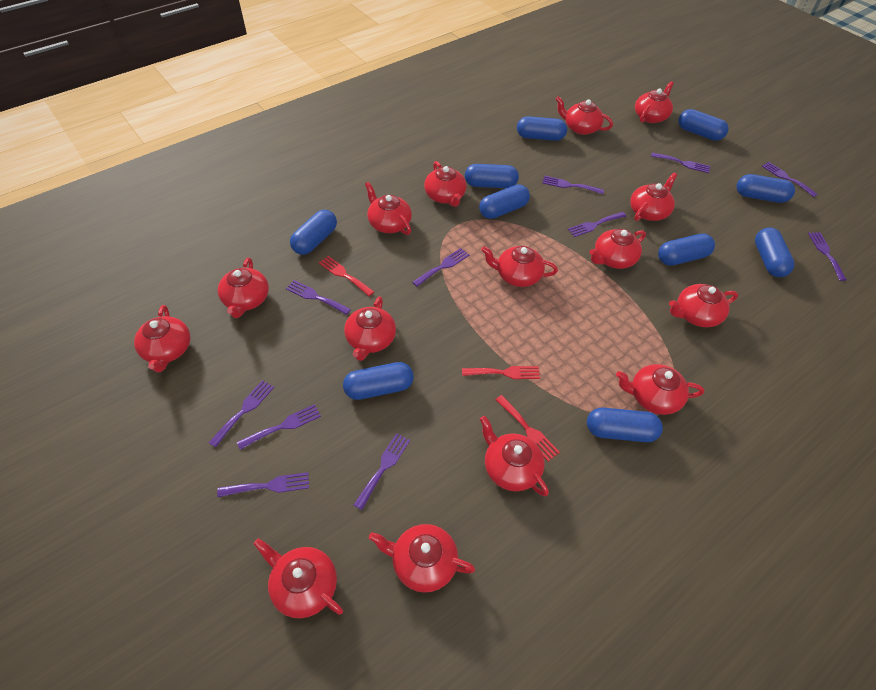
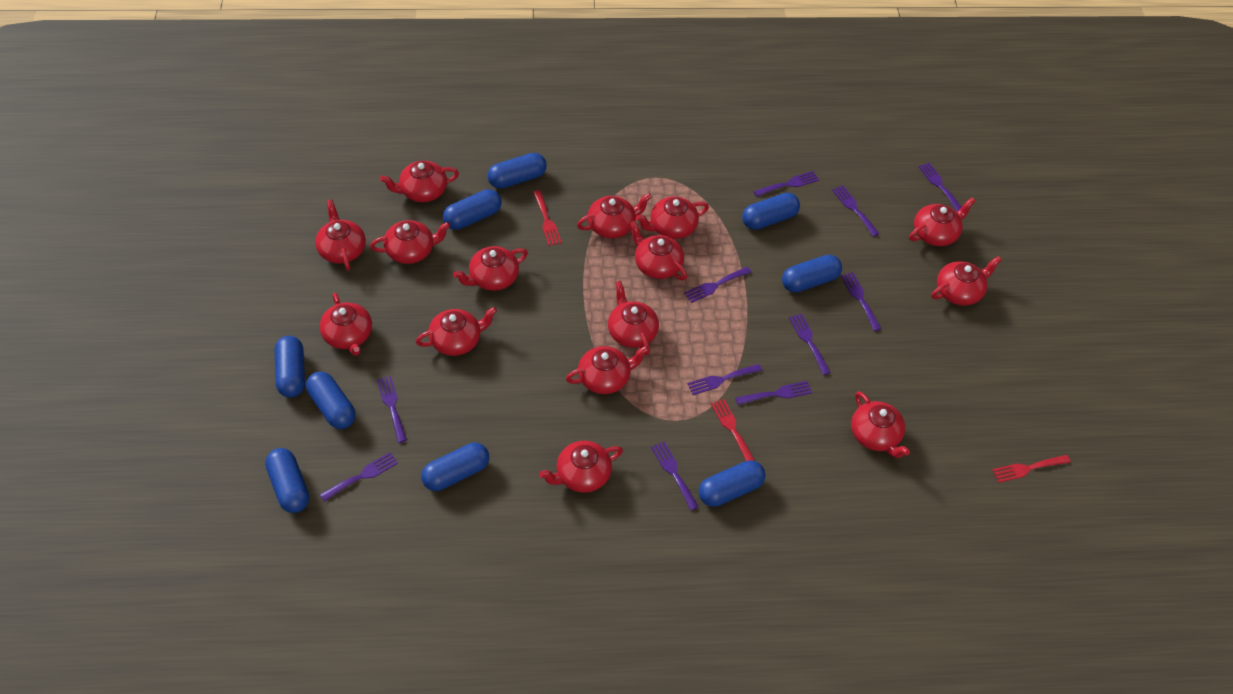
blue capsule: 10 -> 9

